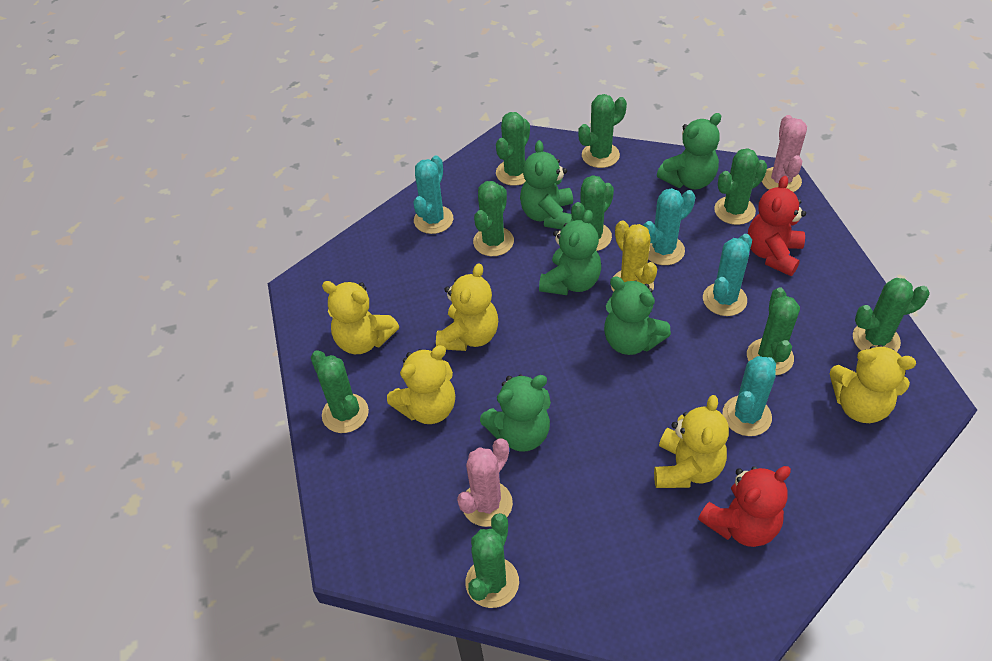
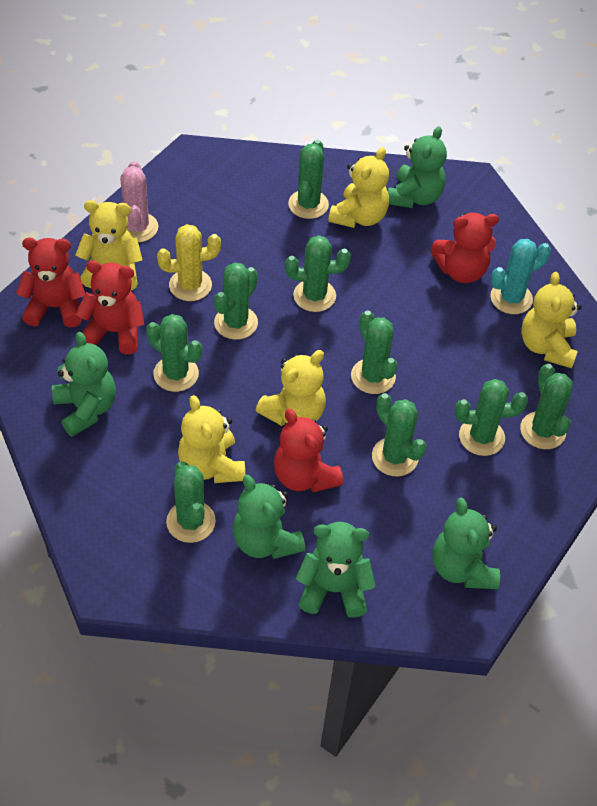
pink cactus: 2 -> 1
red teddy bear: 2 -> 4
turquoise cactus: 4 -> 1

